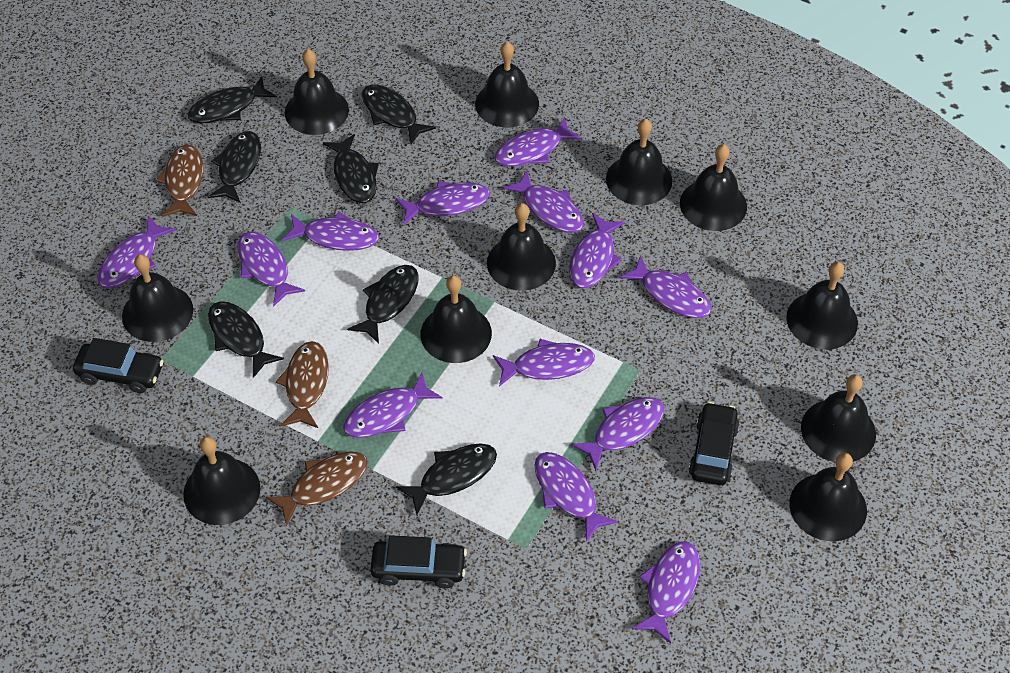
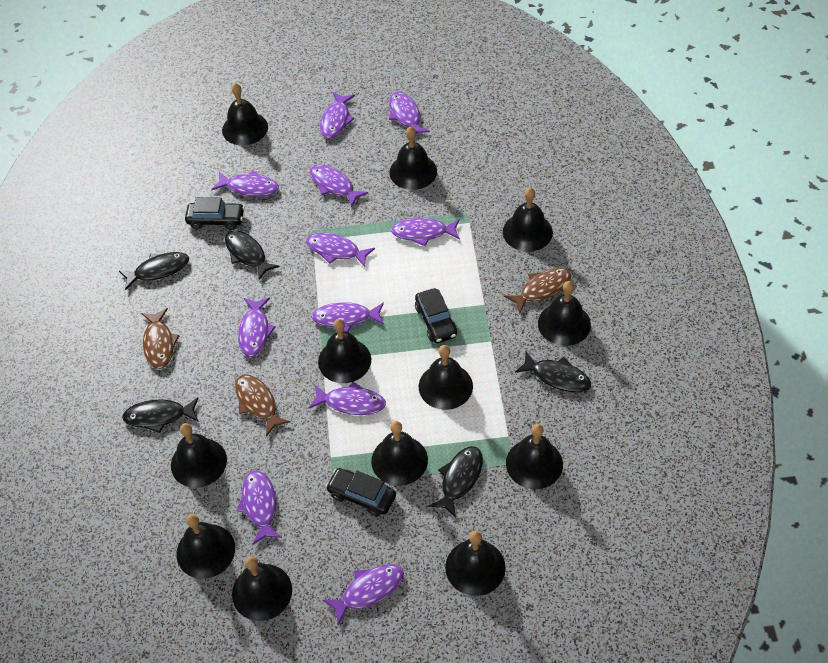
black bell: 11 -> 12
black fish: 7 -> 5
purple fish: 13 -> 11

